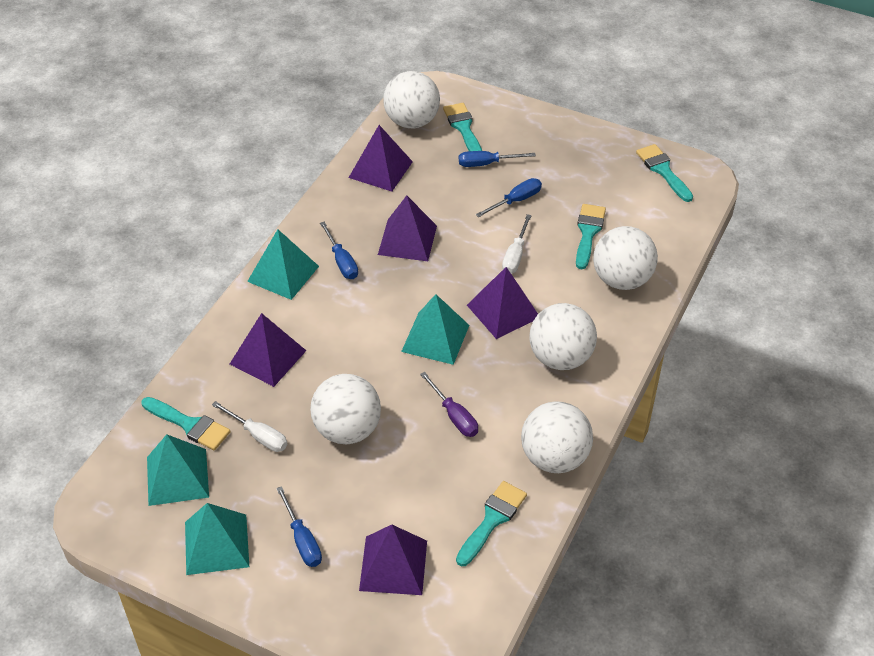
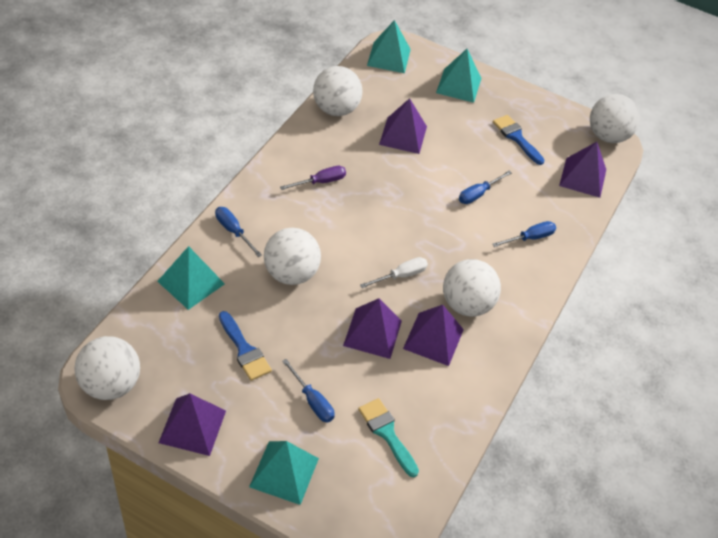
blue brush: 0 -> 2
turquoise brush: 5 -> 1
white screwdriver: 2 -> 1

